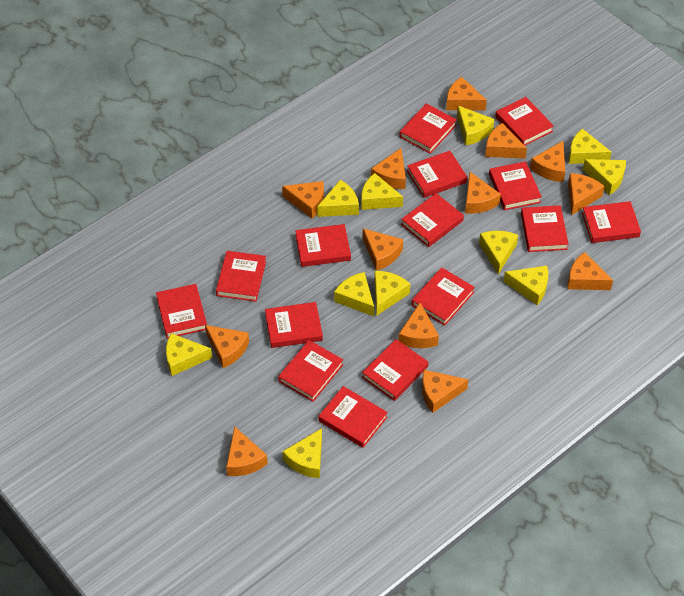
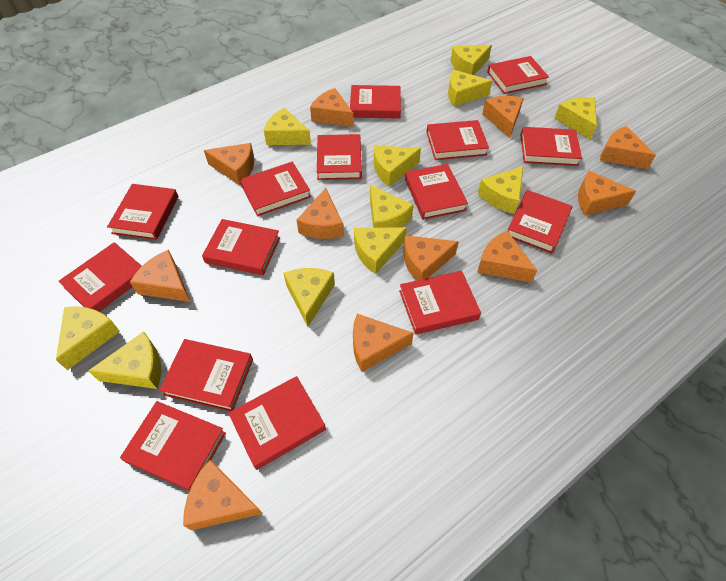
orange cheese: 13 -> 11

